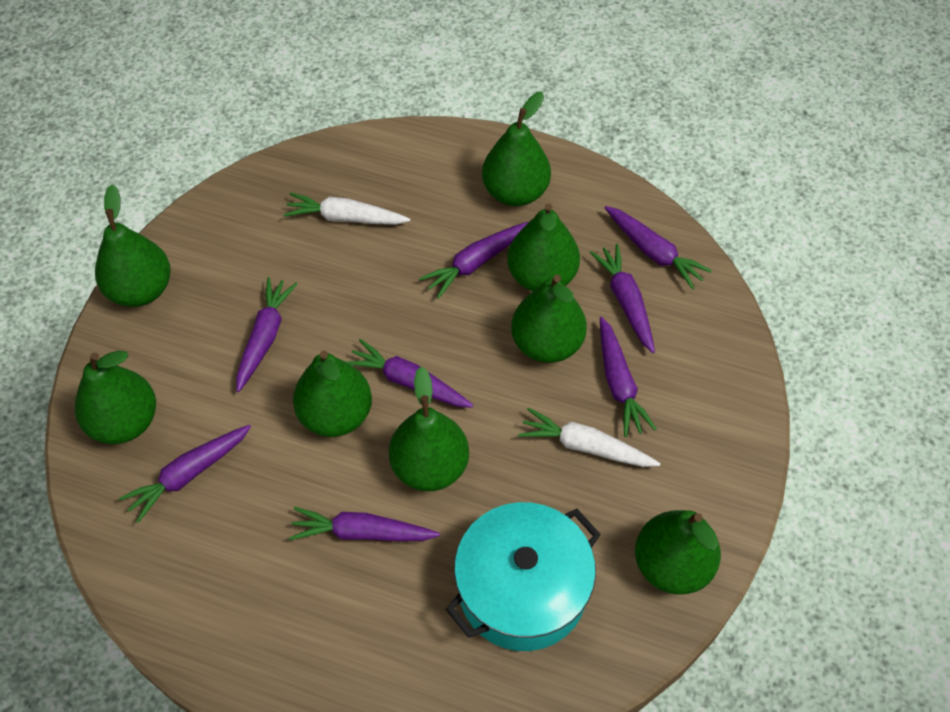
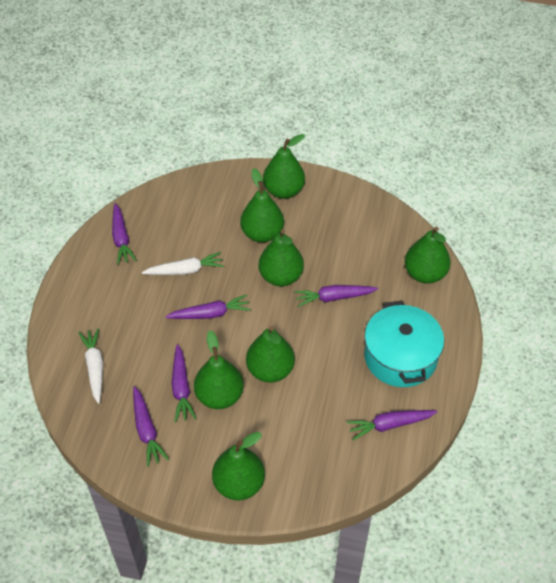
green pear: 8 -> 7
purple carrot: 8 -> 6

